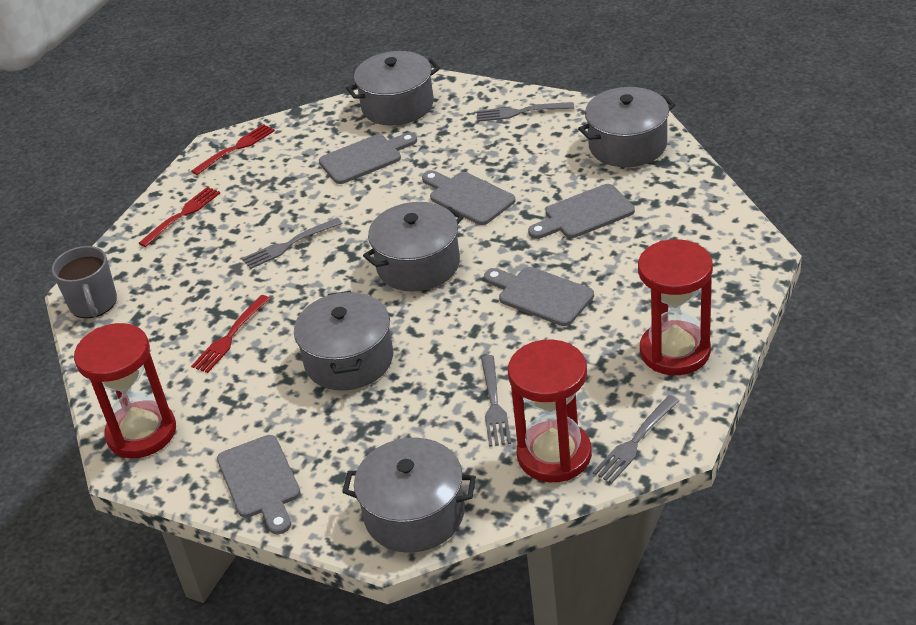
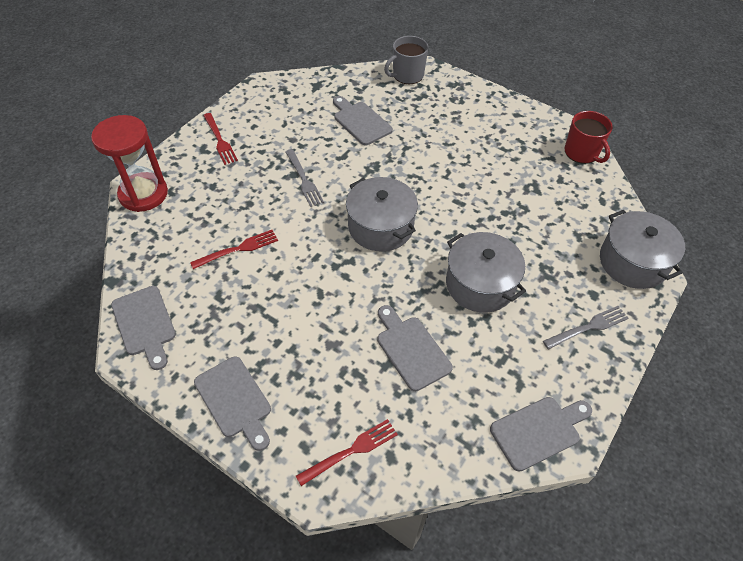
grey fork: 4 -> 2
grey pot: 5 -> 3
red hourglass: 3 -> 1
red mug: 0 -> 1

